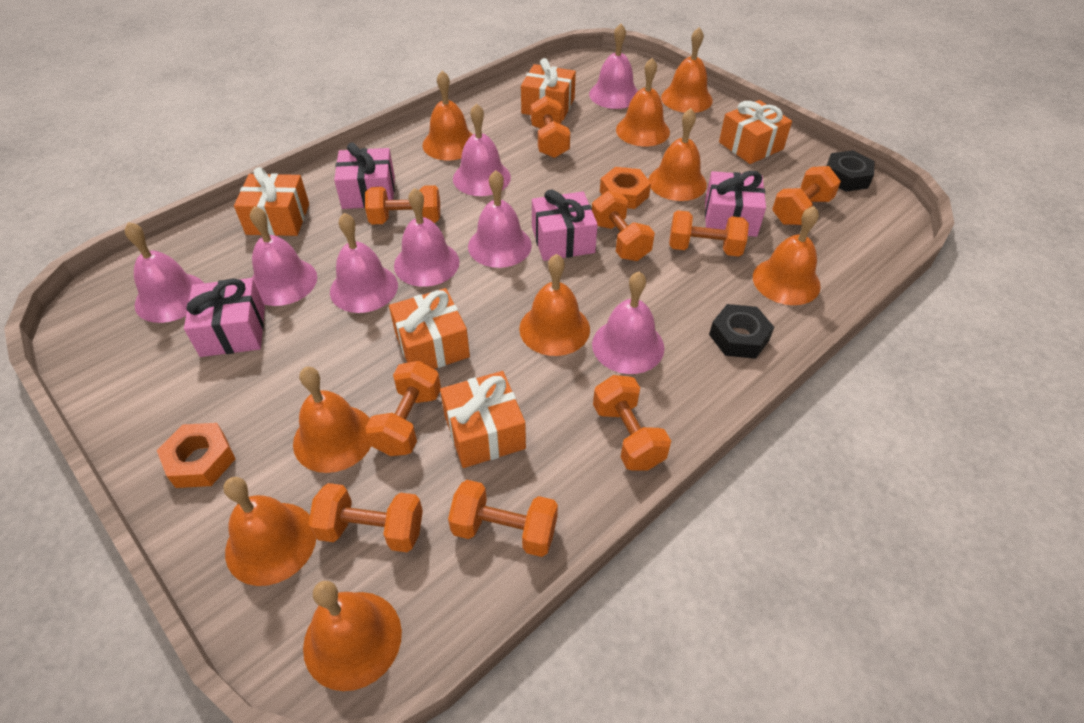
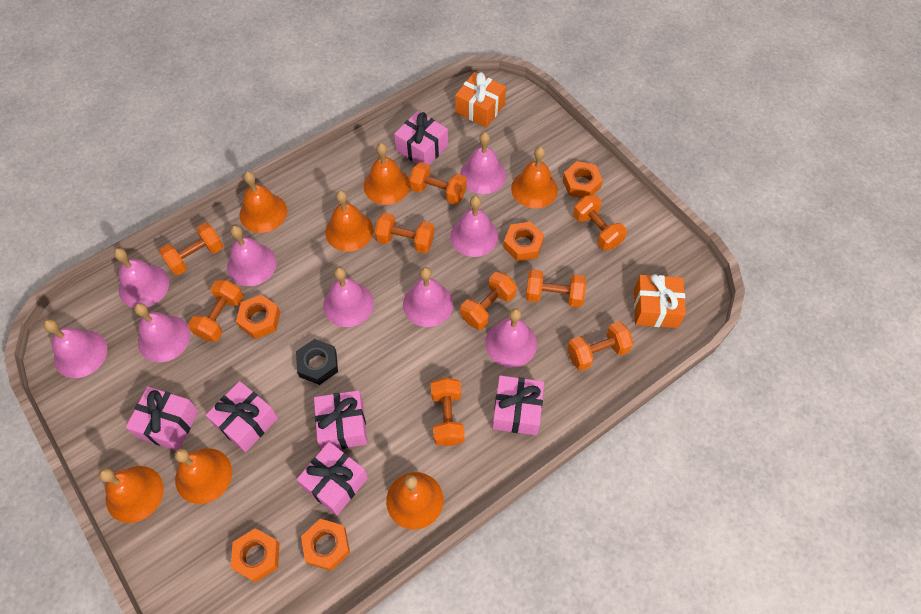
black nut: 2 -> 1
orange bell: 9 -> 7
orange gift: 5 -> 2
orange nut: 2 -> 5
pink bell: 8 -> 9
pink gift: 4 -> 6

